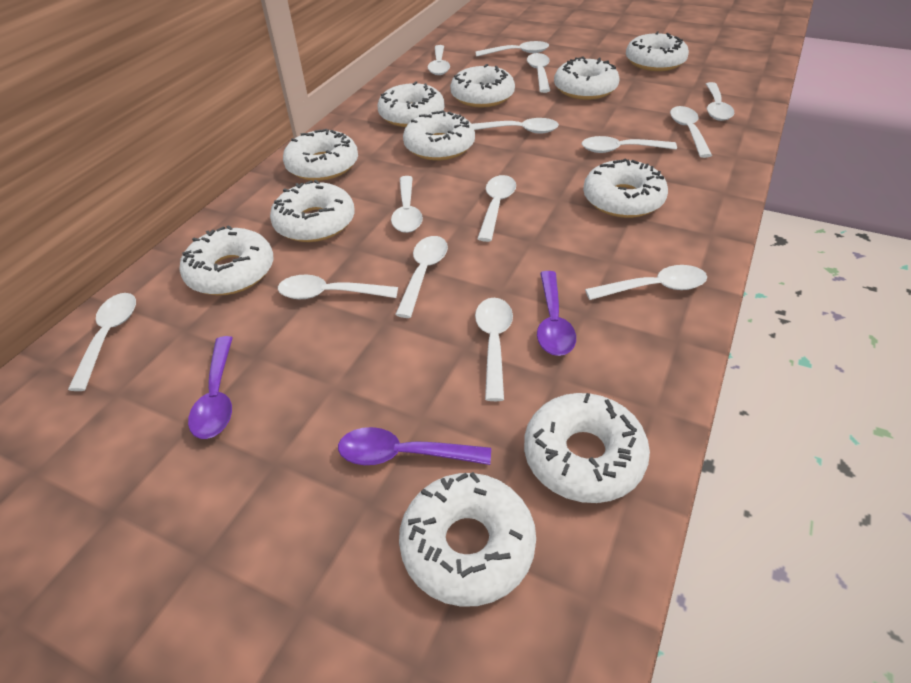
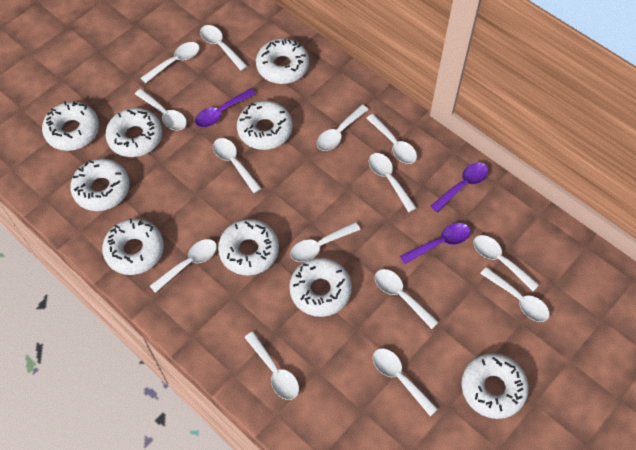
white donut: 11 -> 9

